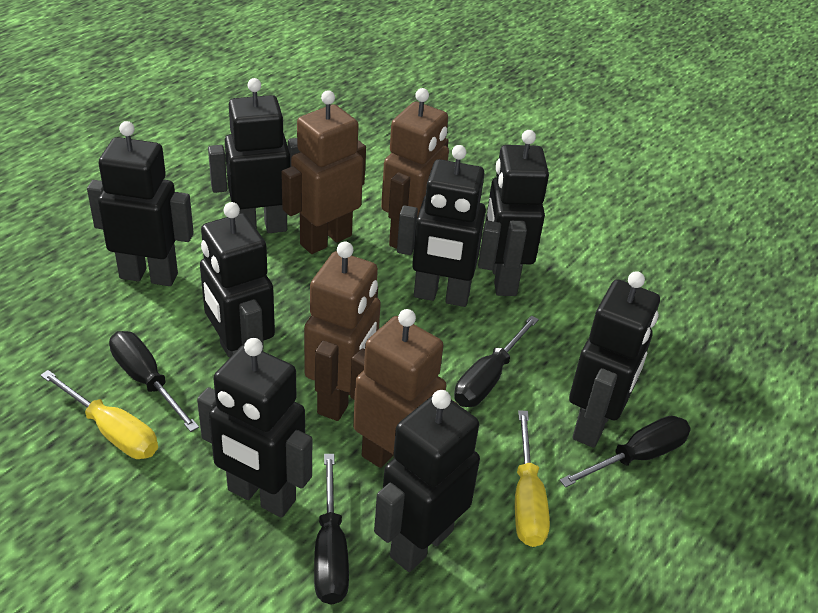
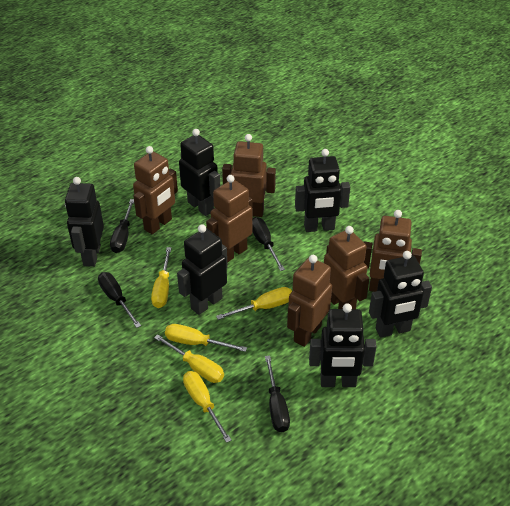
black robot: 8 -> 6
brown robot: 4 -> 6
yellow screwdriver: 2 -> 5

